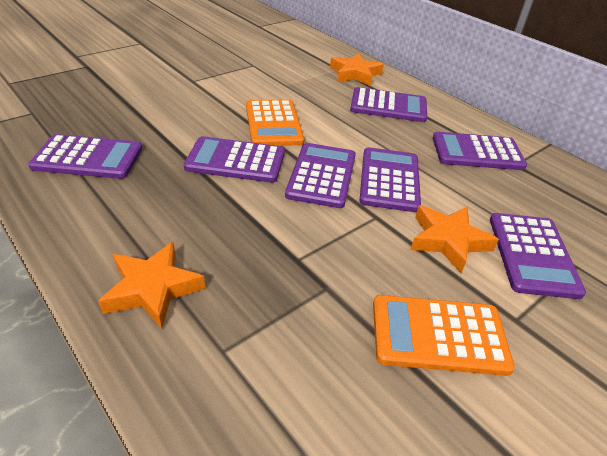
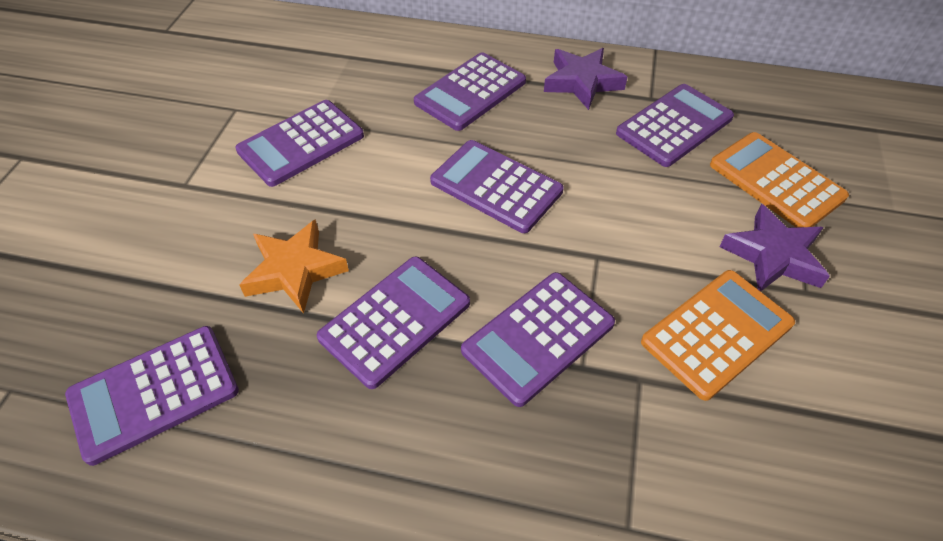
orange star: 3 -> 1
purple star: 0 -> 2

